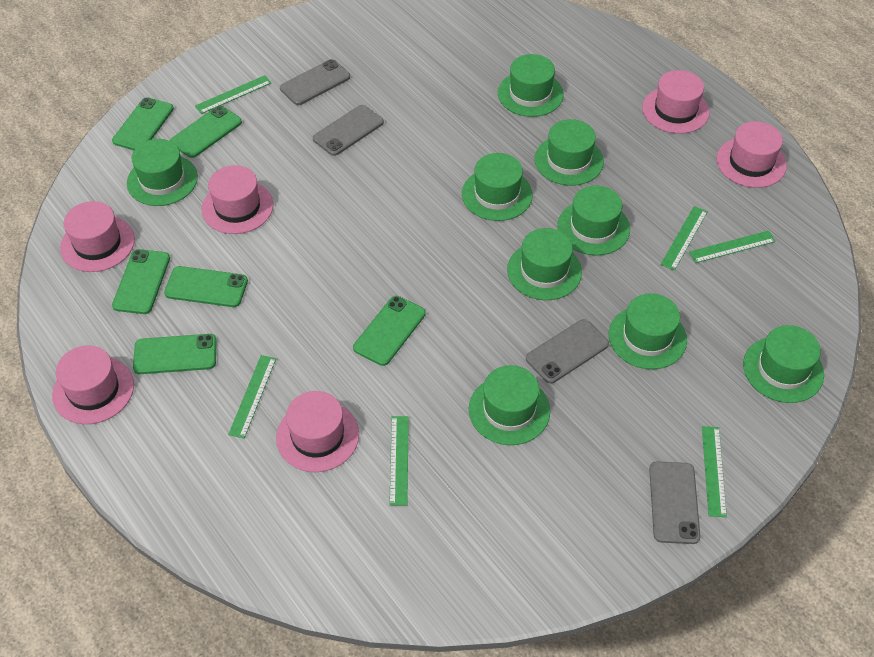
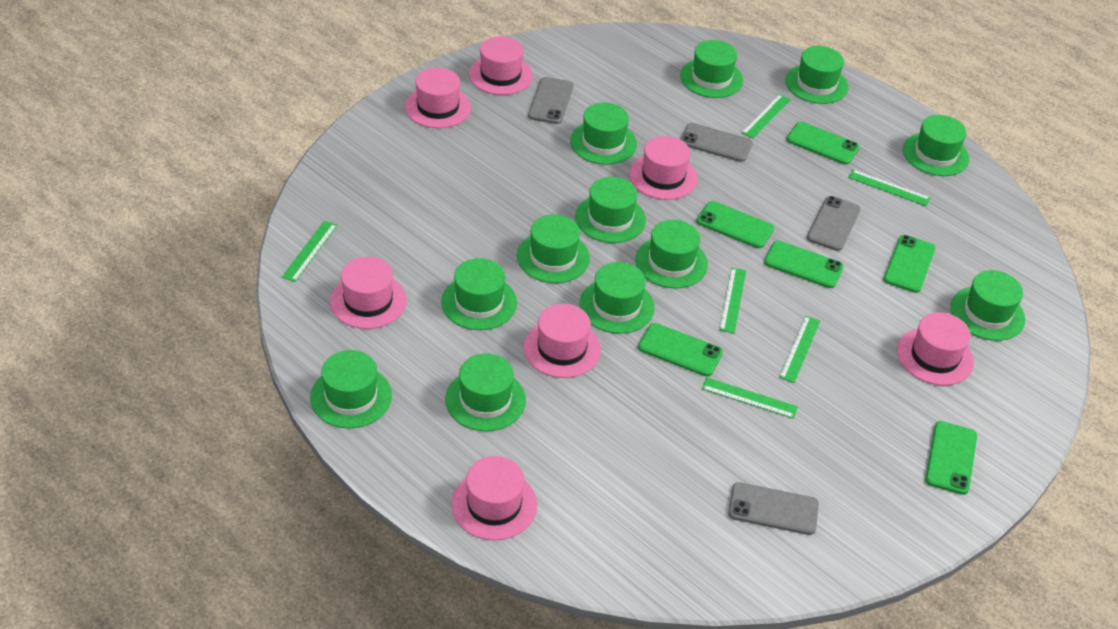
green hat: 9 -> 12
pink hat: 6 -> 7

